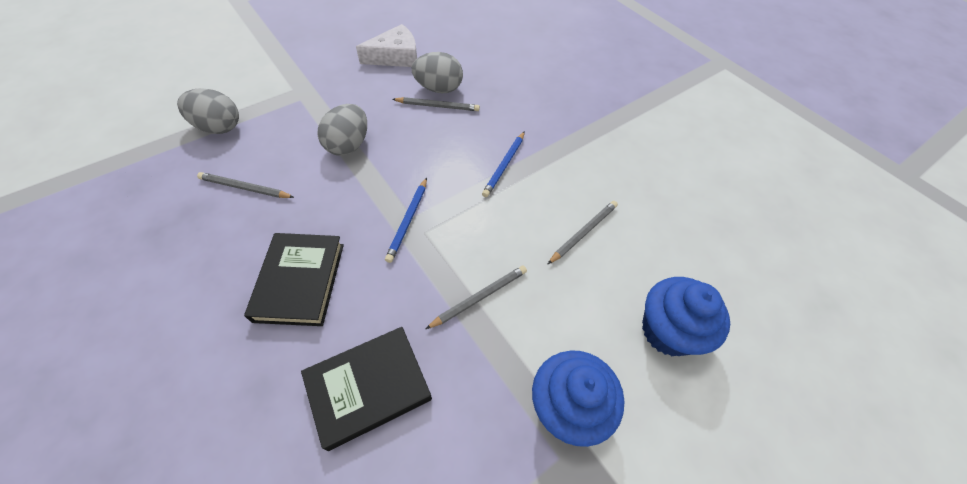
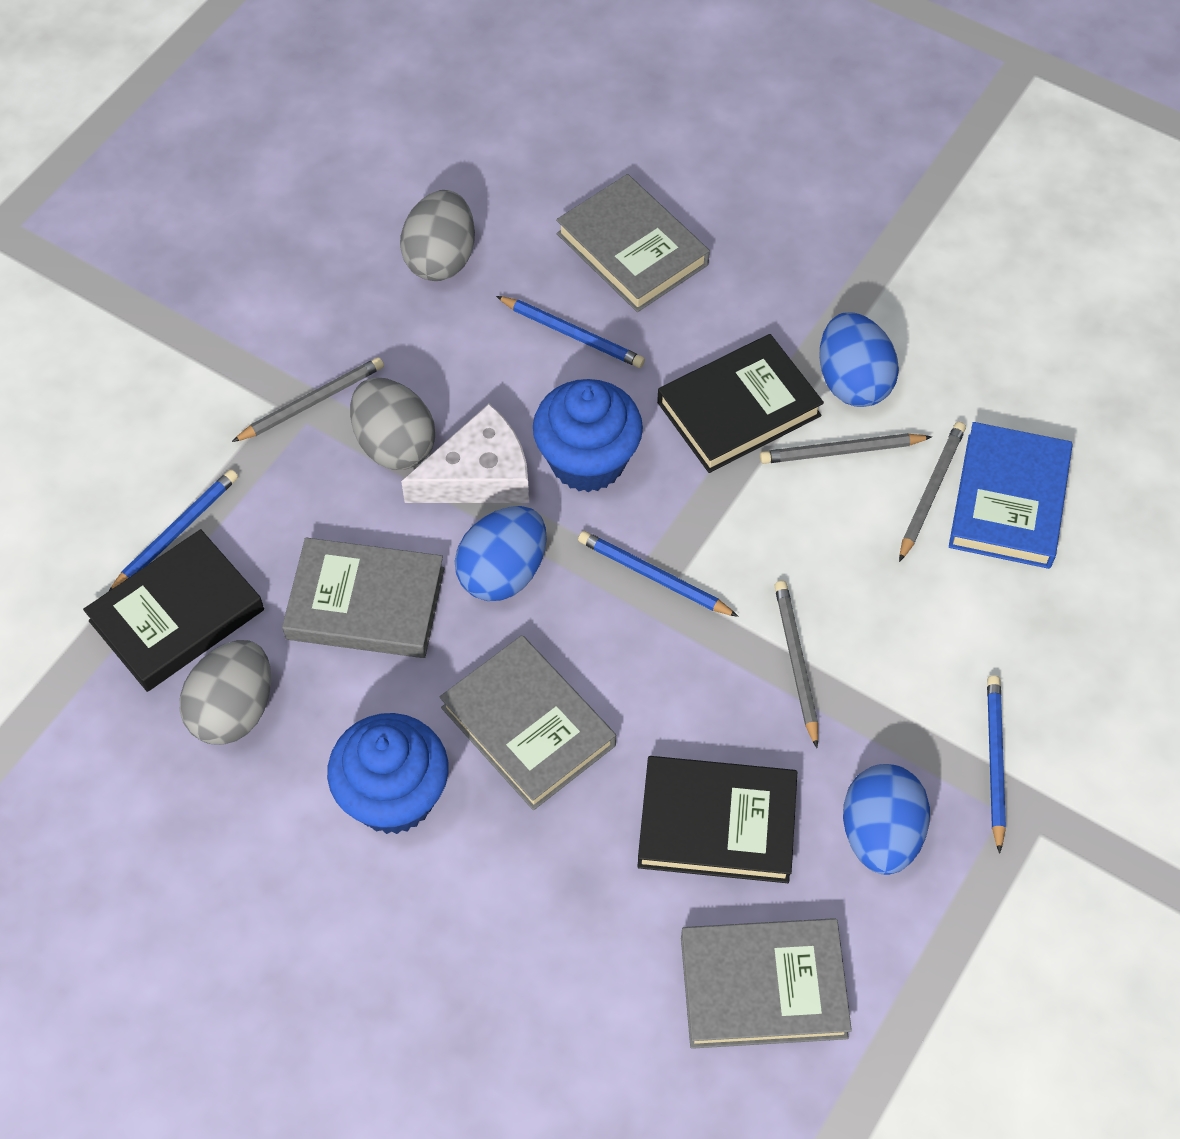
black book: 2 -> 3
blue book: 0 -> 1
blue egg: 0 -> 3
blue pencil: 2 -> 4
grey book: 0 -> 4

